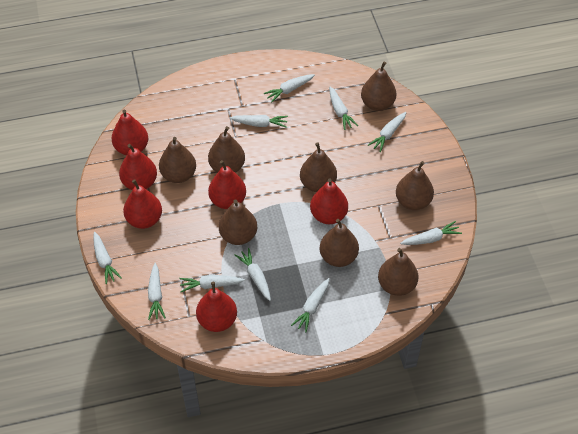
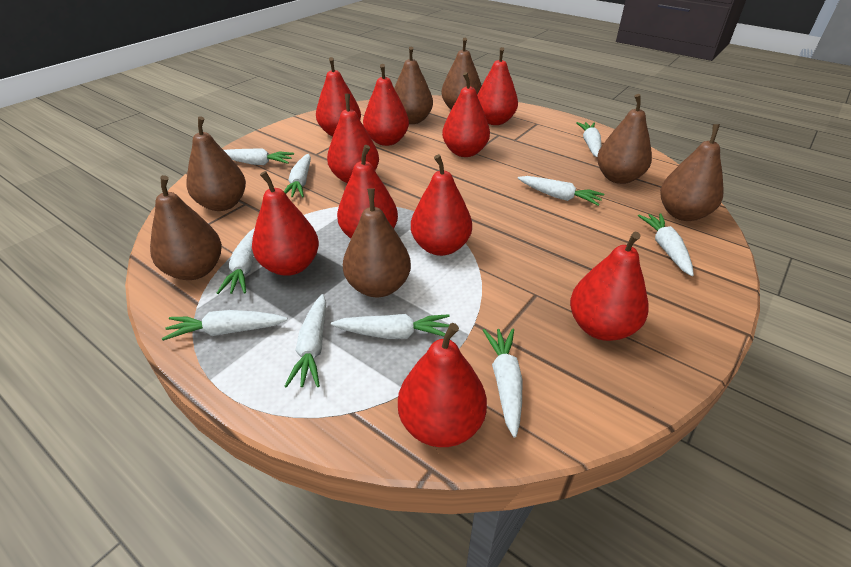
brown pear: 8 -> 7
red pear: 6 -> 10

